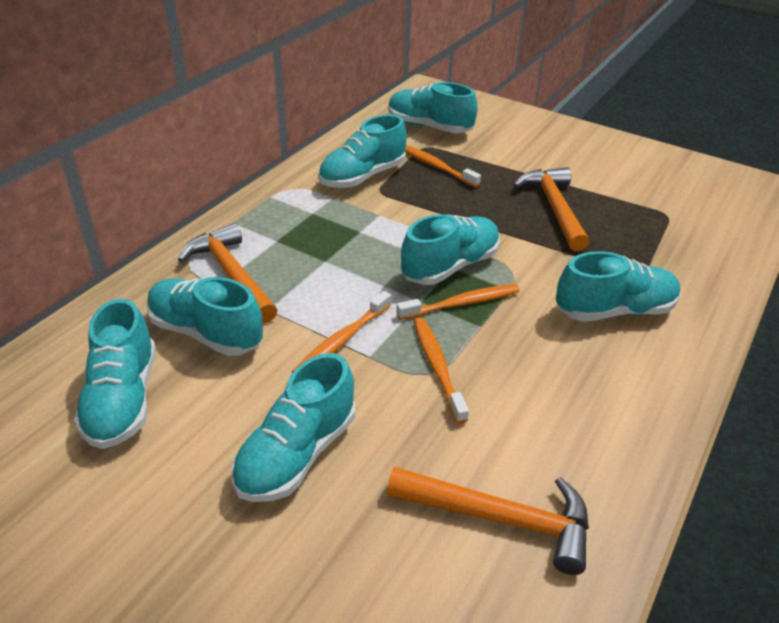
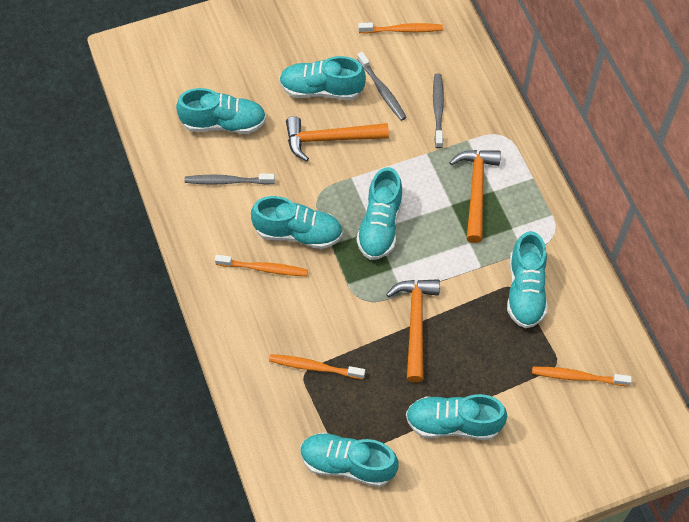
grey toothbrush: 0 -> 3

